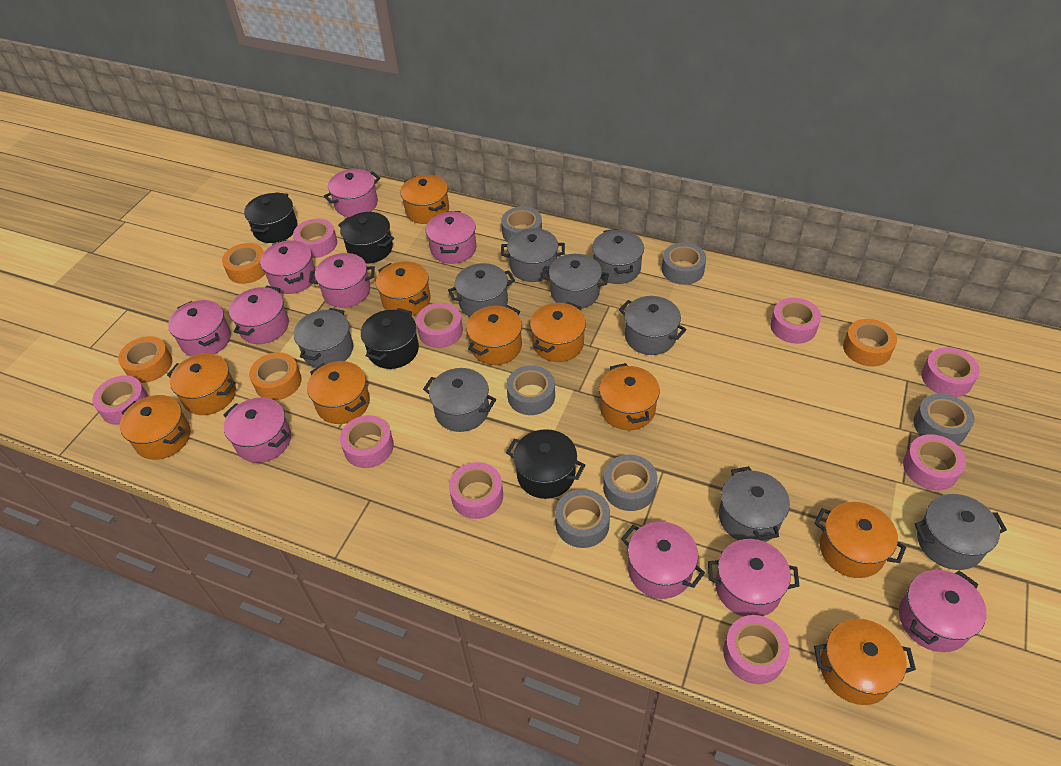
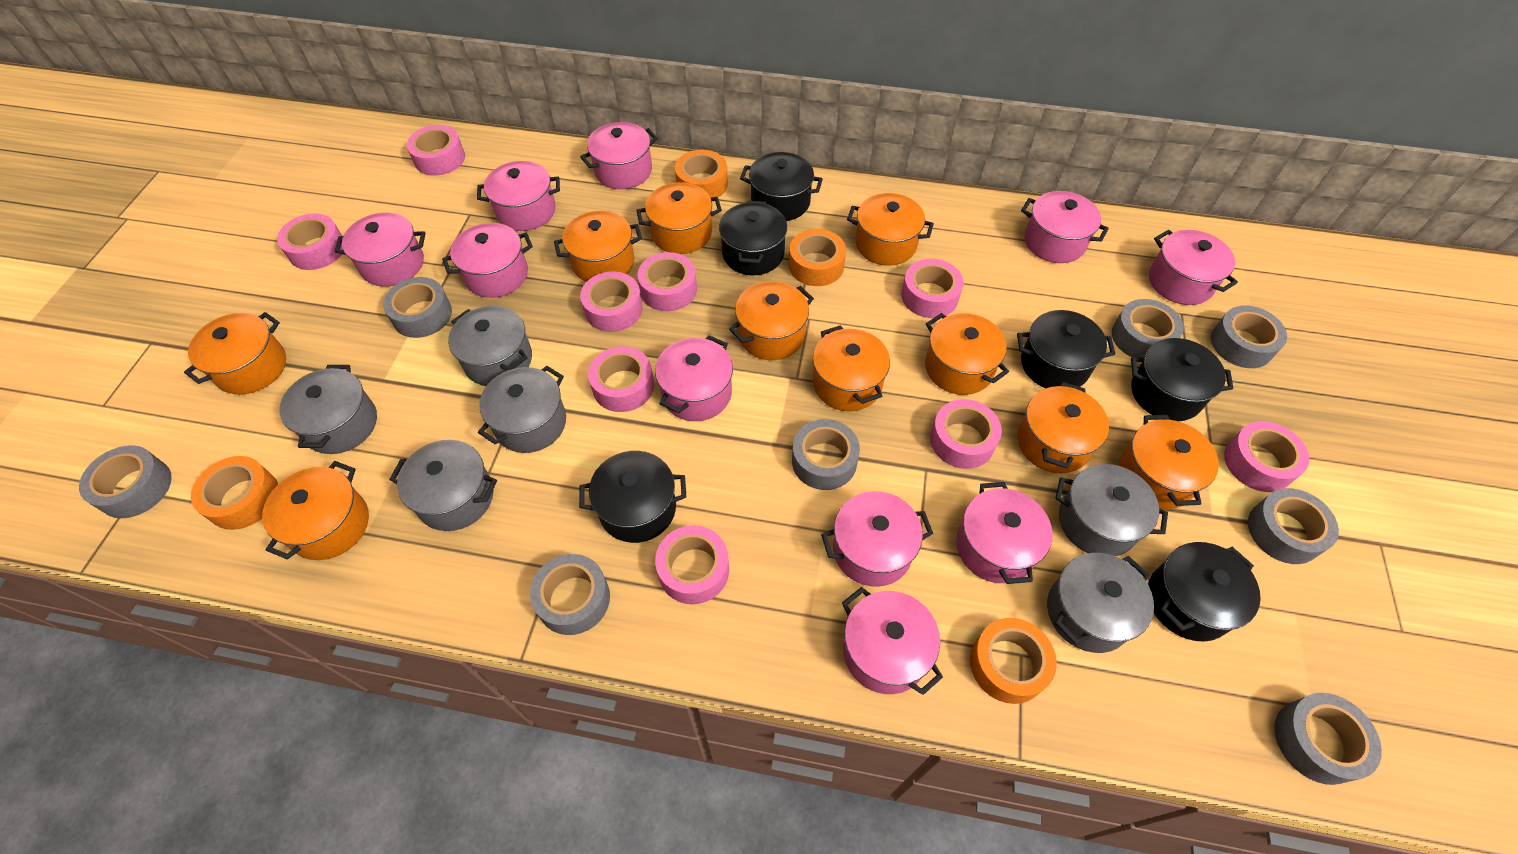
black pot: 4 -> 6
grey pot: 9 -> 6
grey tape: 6 -> 8

